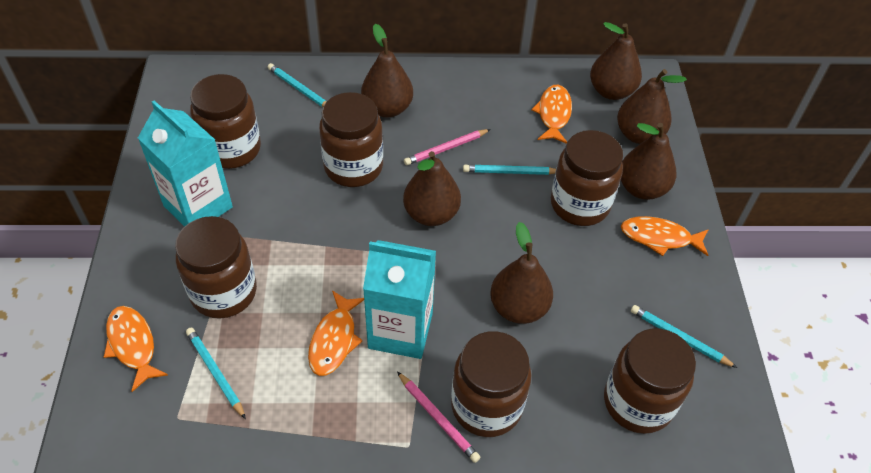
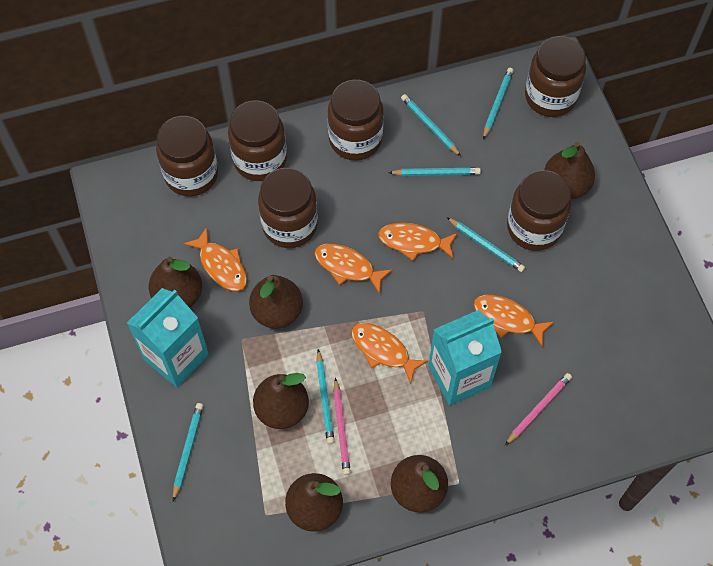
orange fish: 4 -> 5
turquoise pencil: 4 -> 6

